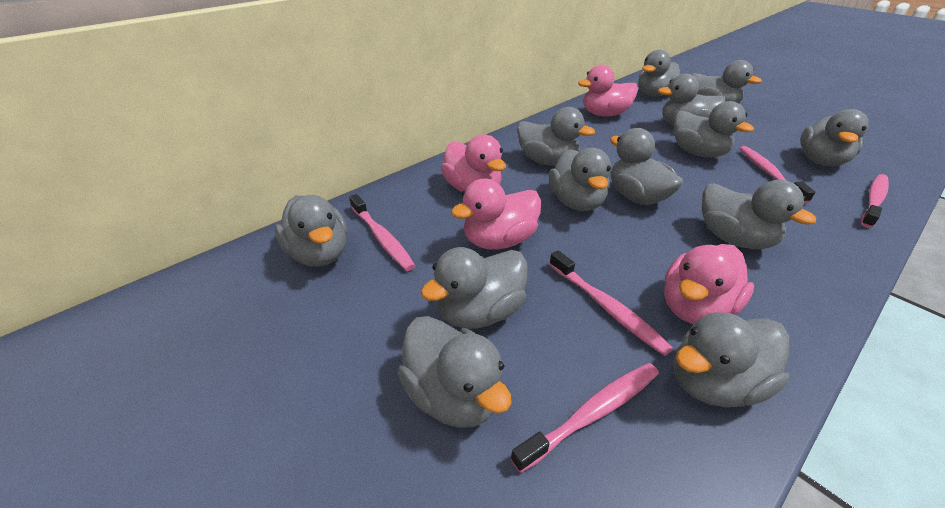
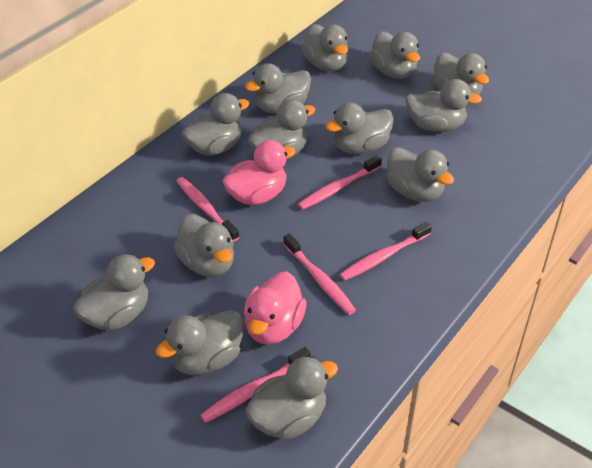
pink duck: 4 -> 2

